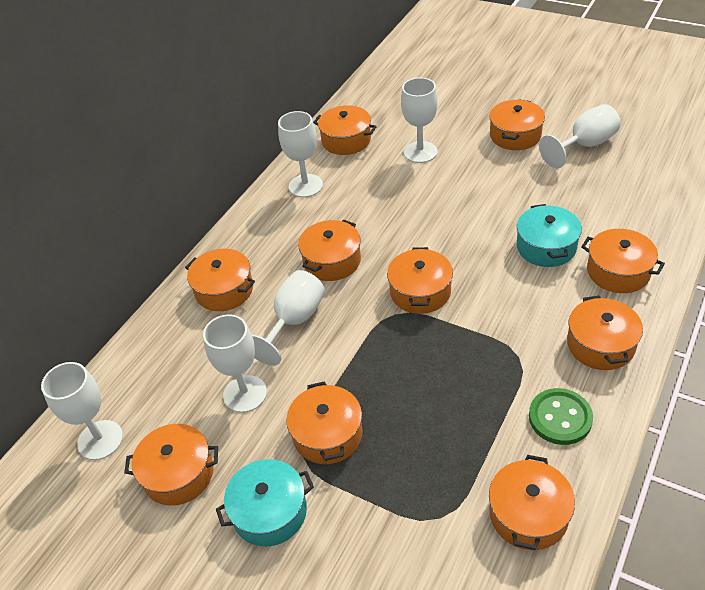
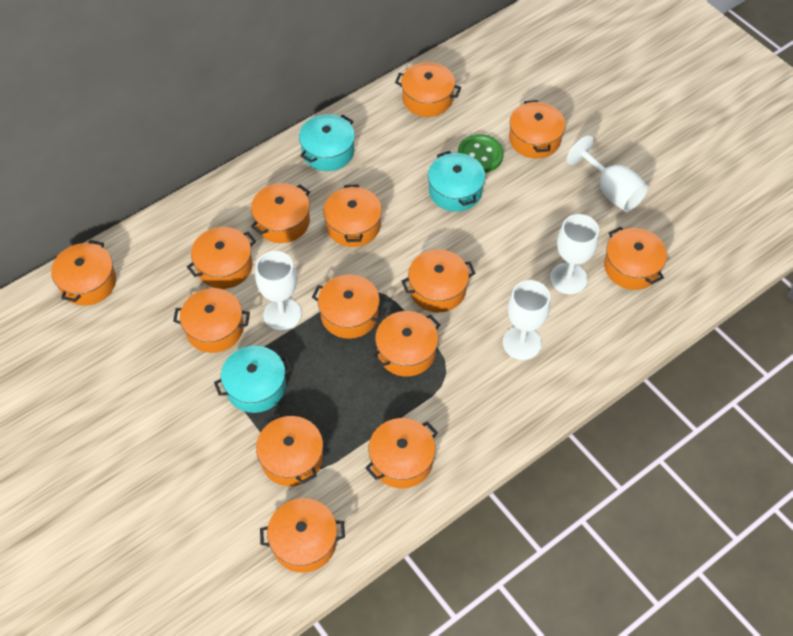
orange pot: 10 -> 14
turquoise pot: 2 -> 3
white goblet: 6 -> 4

